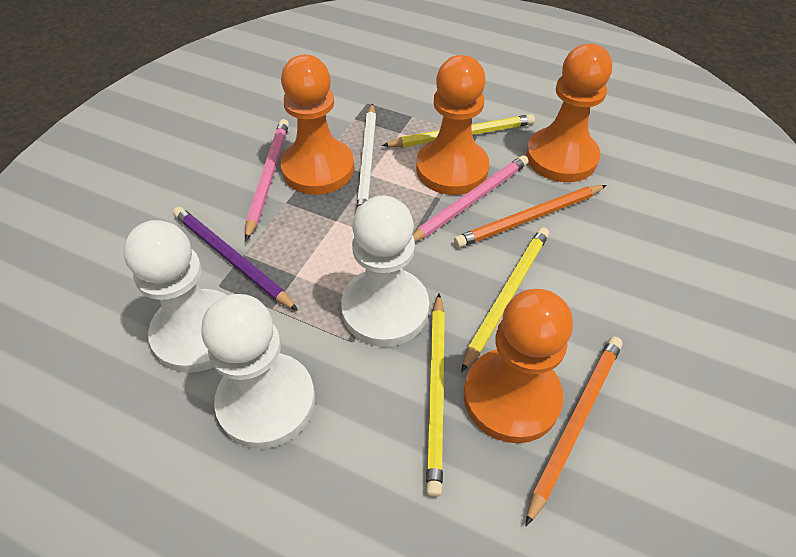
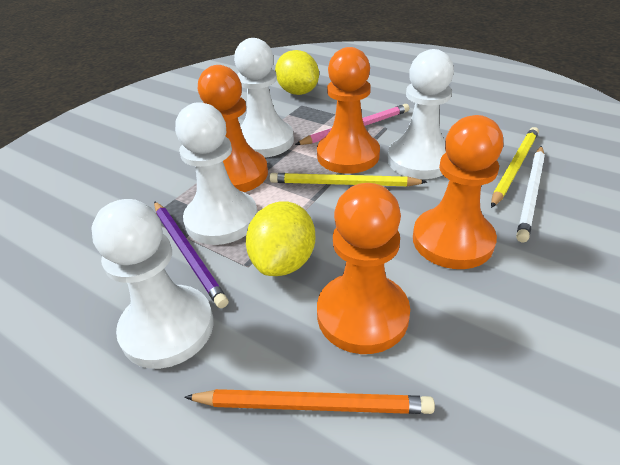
orange pencil: 2 -> 1
pink pencil: 2 -> 1
white pawn: 3 -> 4
yellow lemon: 0 -> 2
yellow pencil: 3 -> 2

